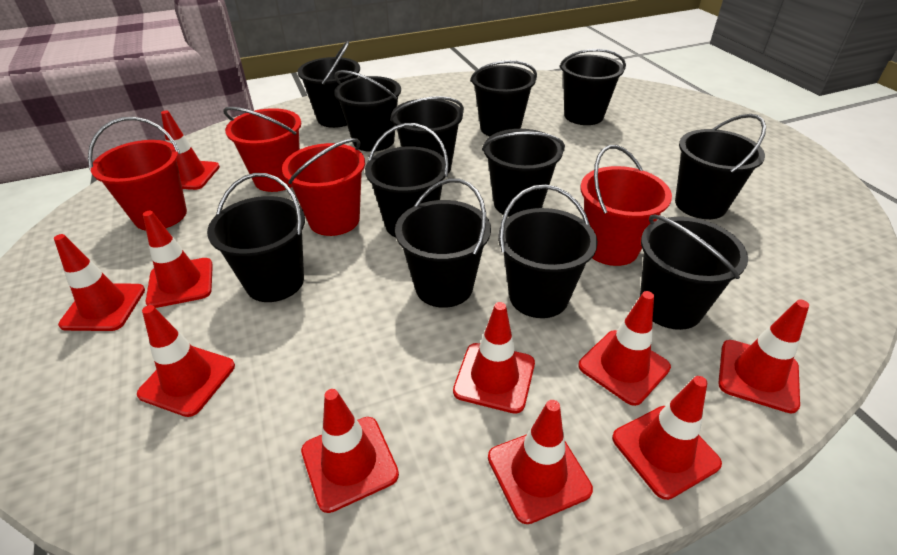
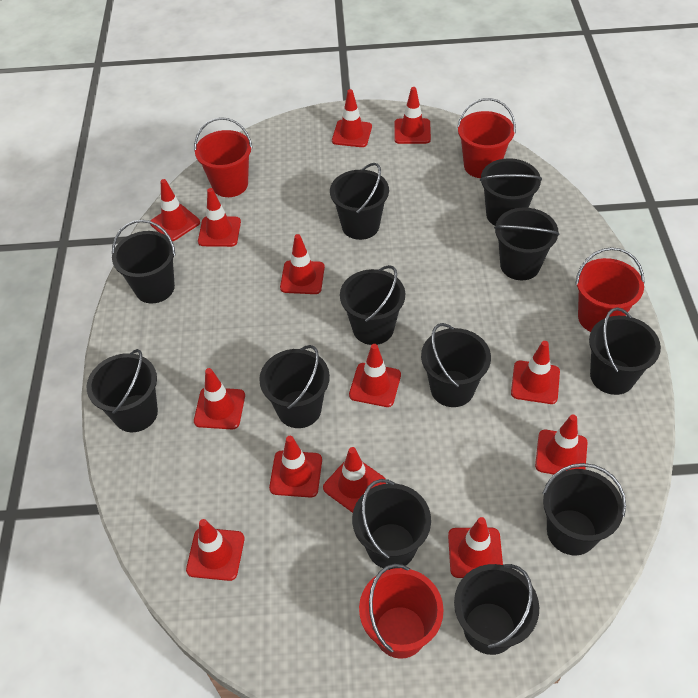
red traffic cone: 10 -> 13

